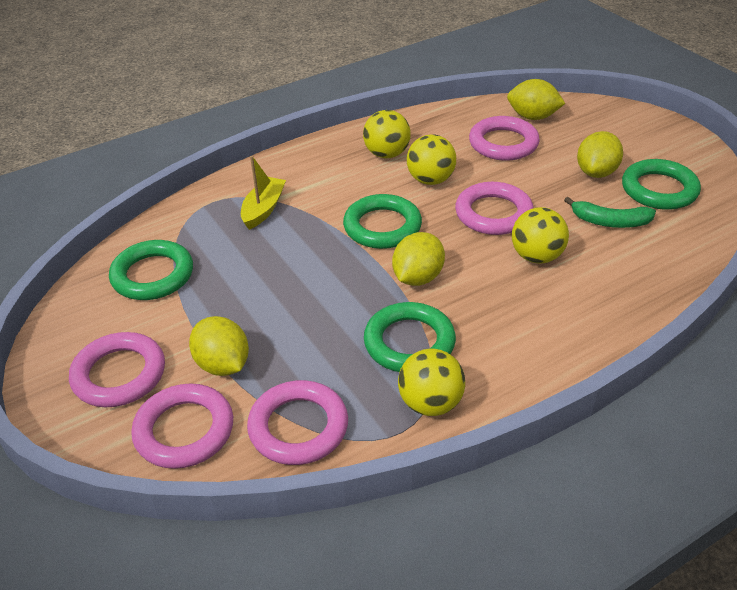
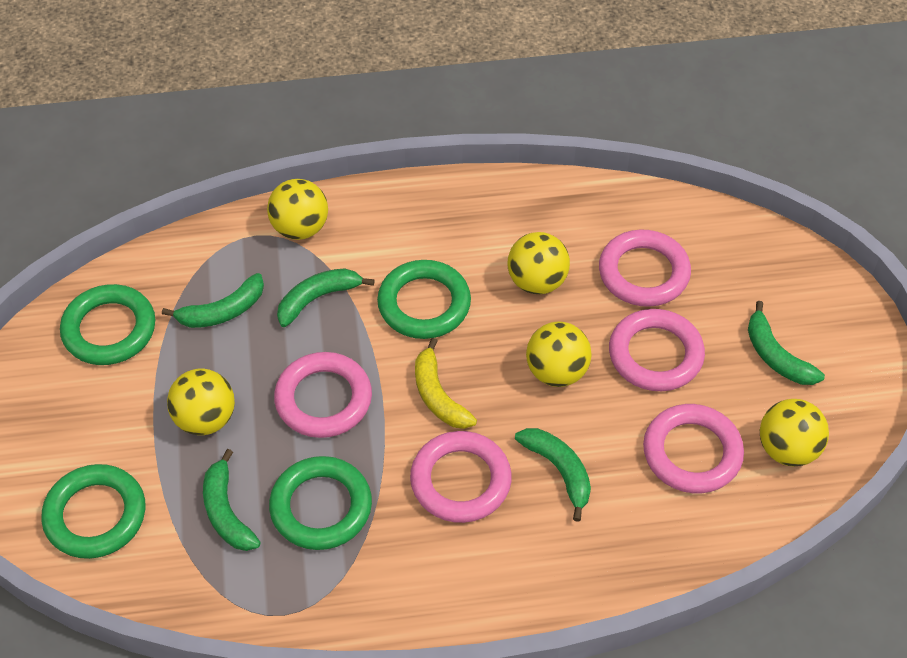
green banana: 1 -> 5
yellow ball: 4 -> 5
yellow banana: 0 -> 1
yellow boat: 1 -> 0
yellow lemon: 4 -> 0

